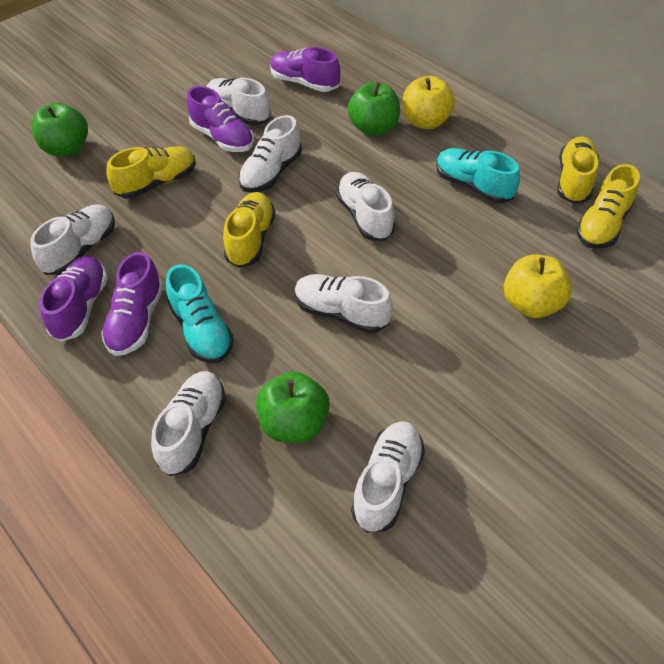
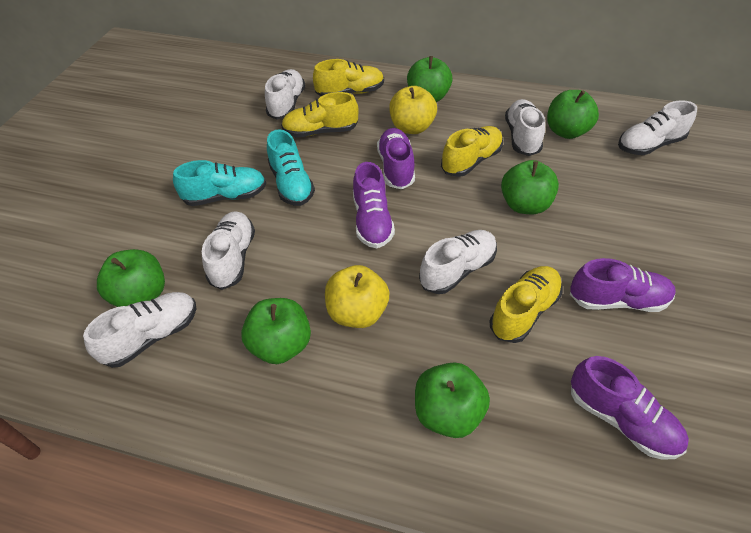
green apple: 3 -> 6
white shoe: 7 -> 6

